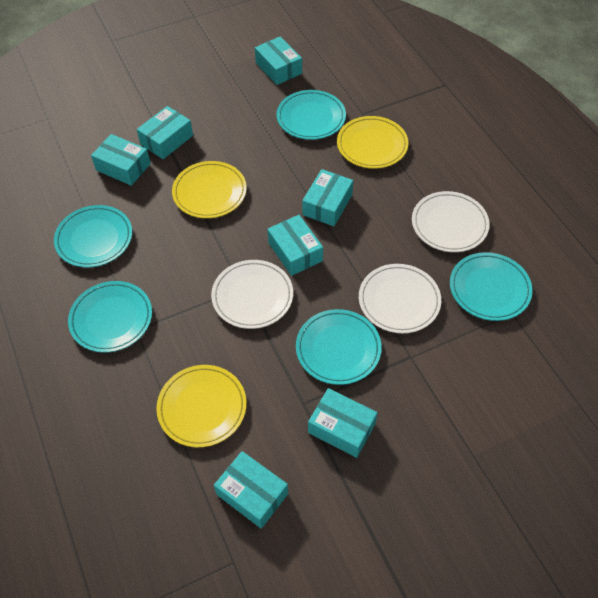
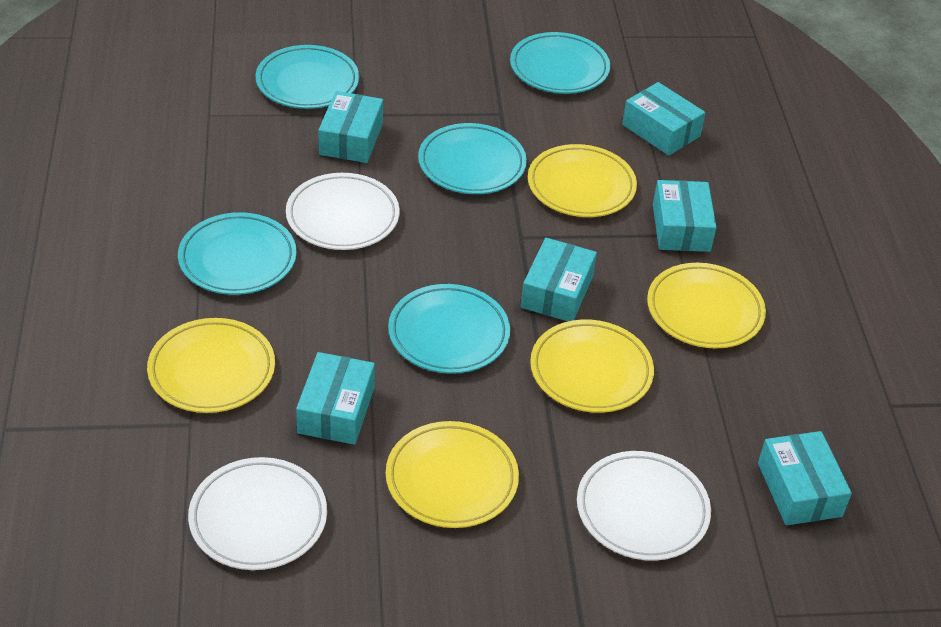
turquoise box: 7 -> 6
yellow plate: 3 -> 5

